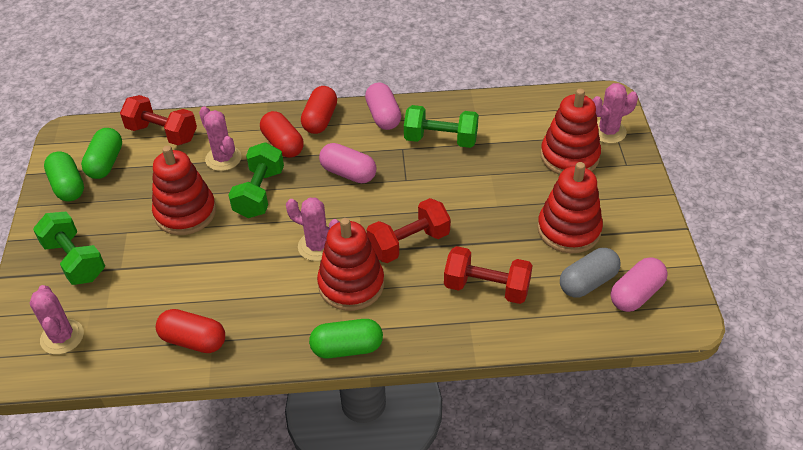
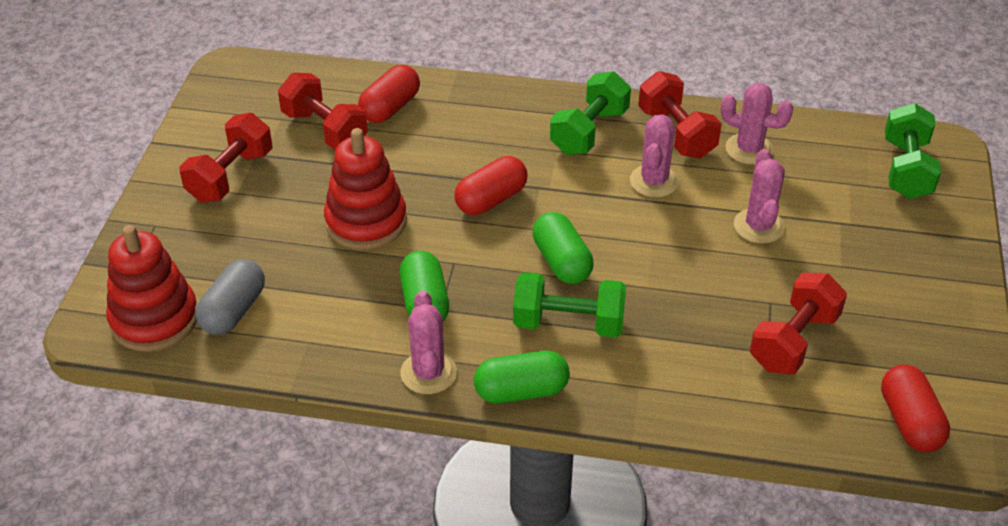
pink capsule: 3 -> 0
red dumbbell: 3 -> 4
red stacking toy: 4 -> 2

